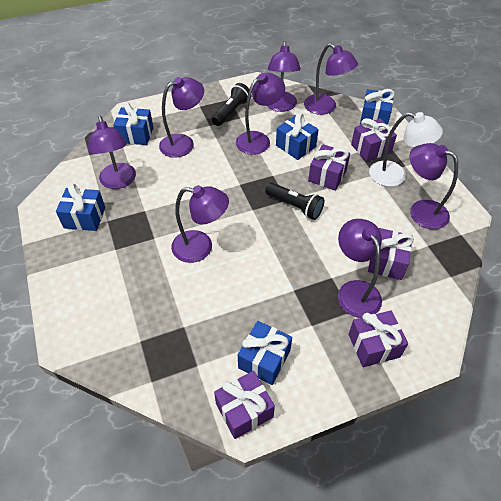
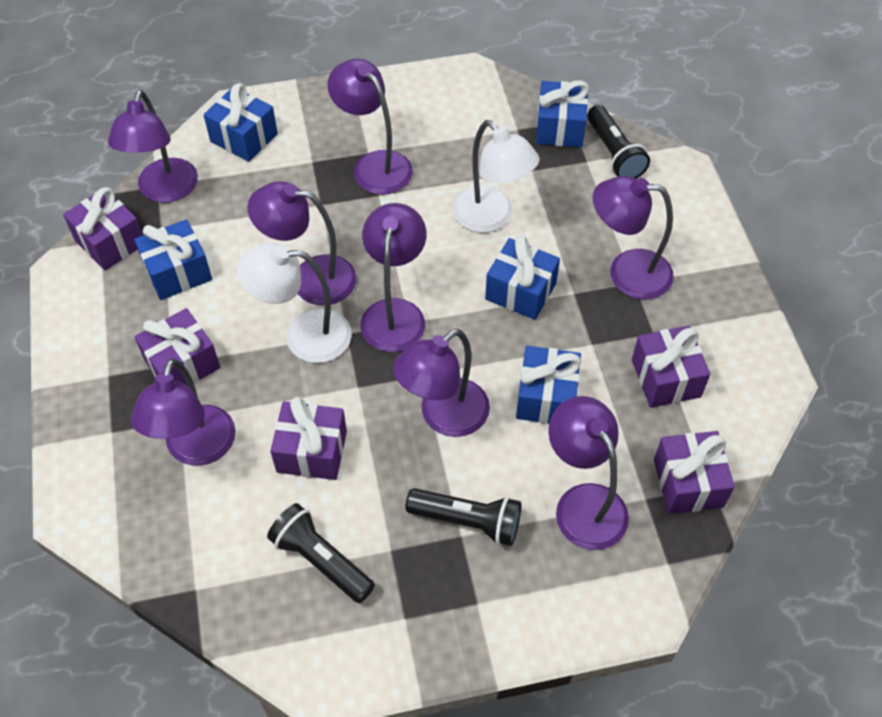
black flashlight: 2 -> 3
white lamp: 1 -> 2

